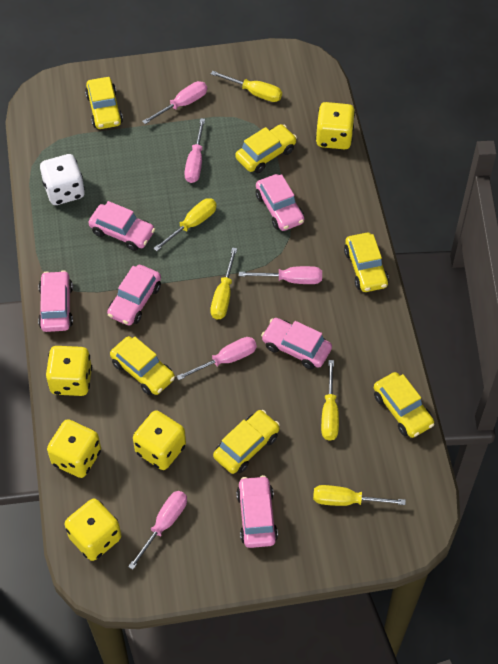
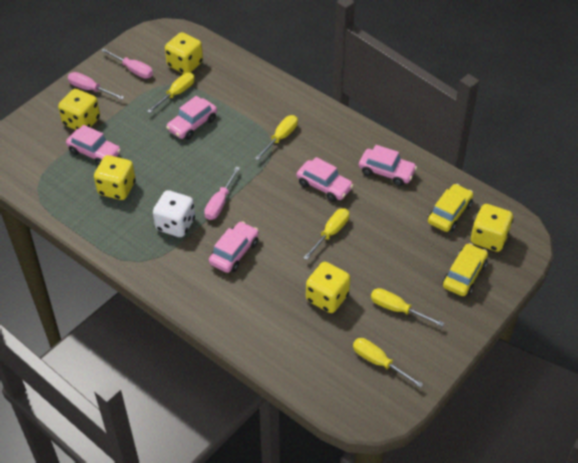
pink car: 6 -> 5
pink screwdriver: 5 -> 3
yellow car: 6 -> 2

